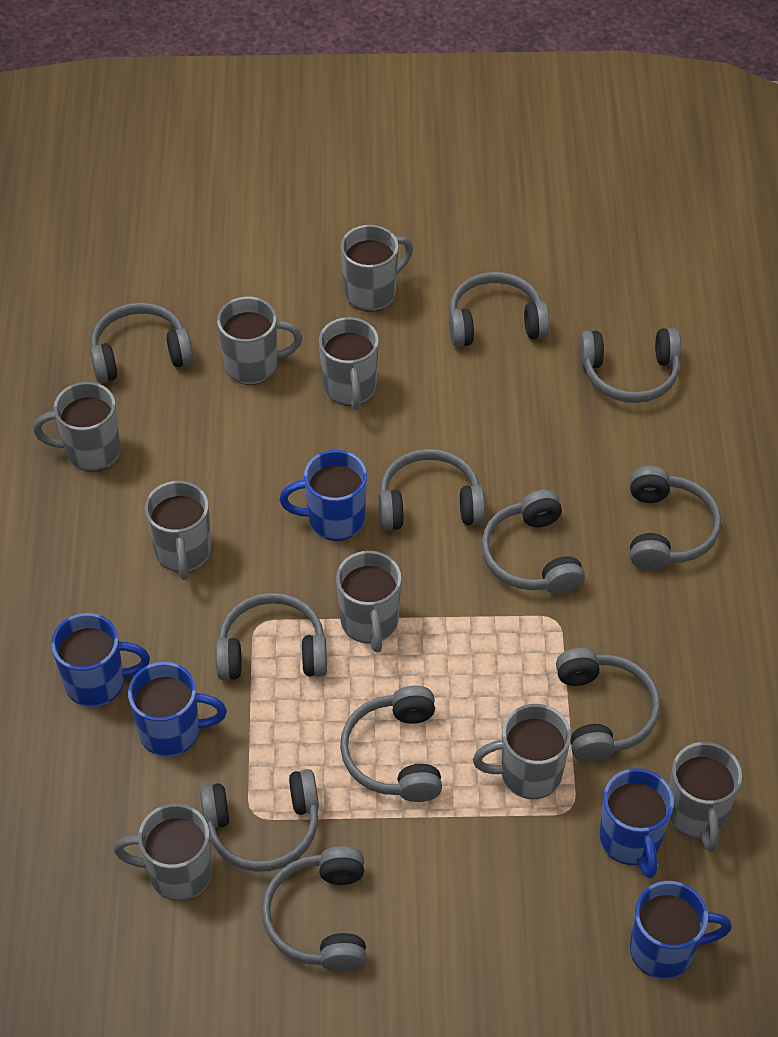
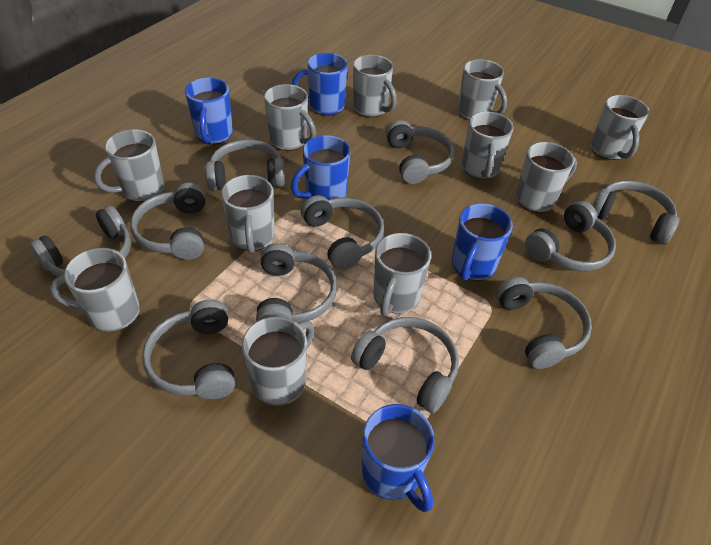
grey mug: 9 -> 11

